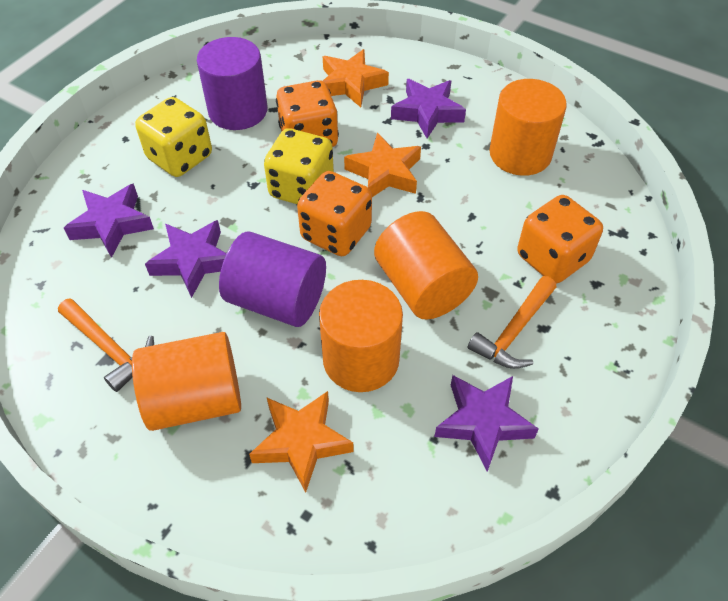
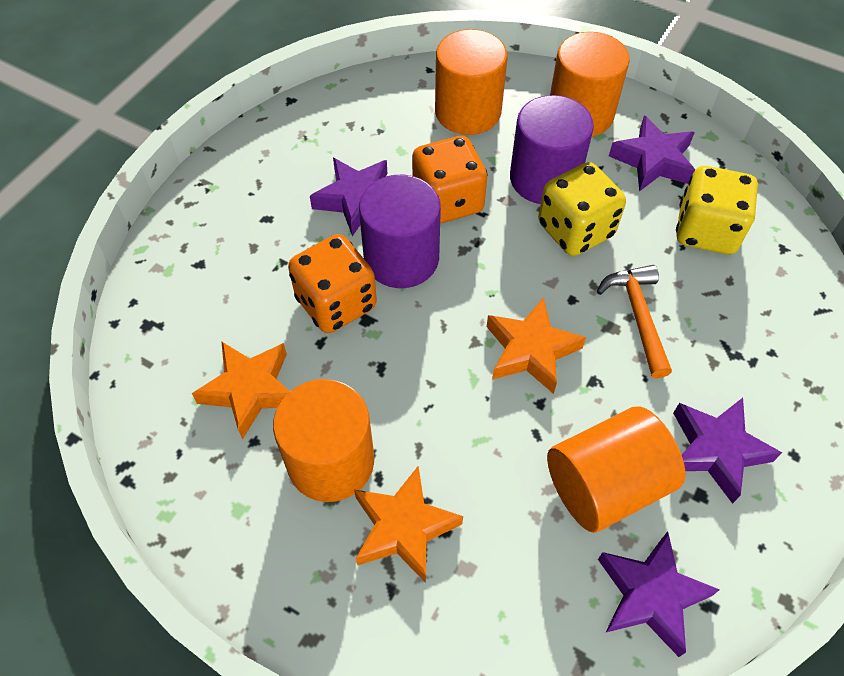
orange dice: 3 -> 2
orange hammer: 2 -> 1

